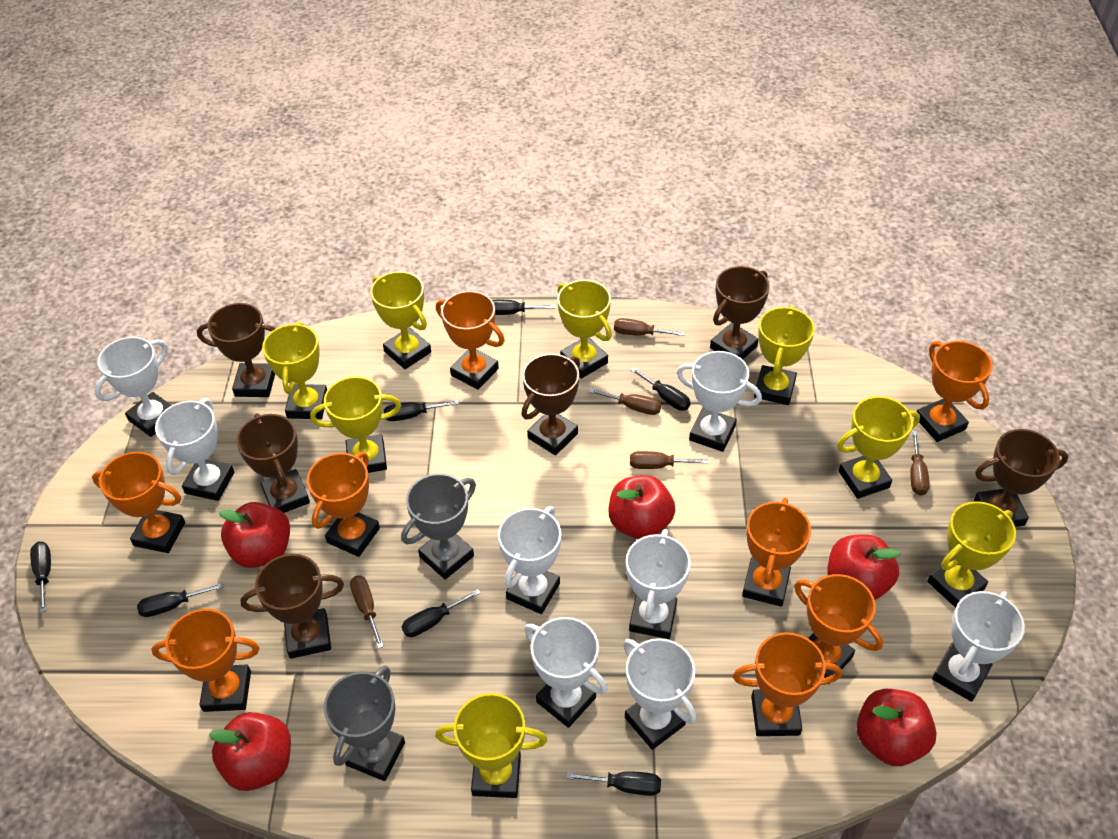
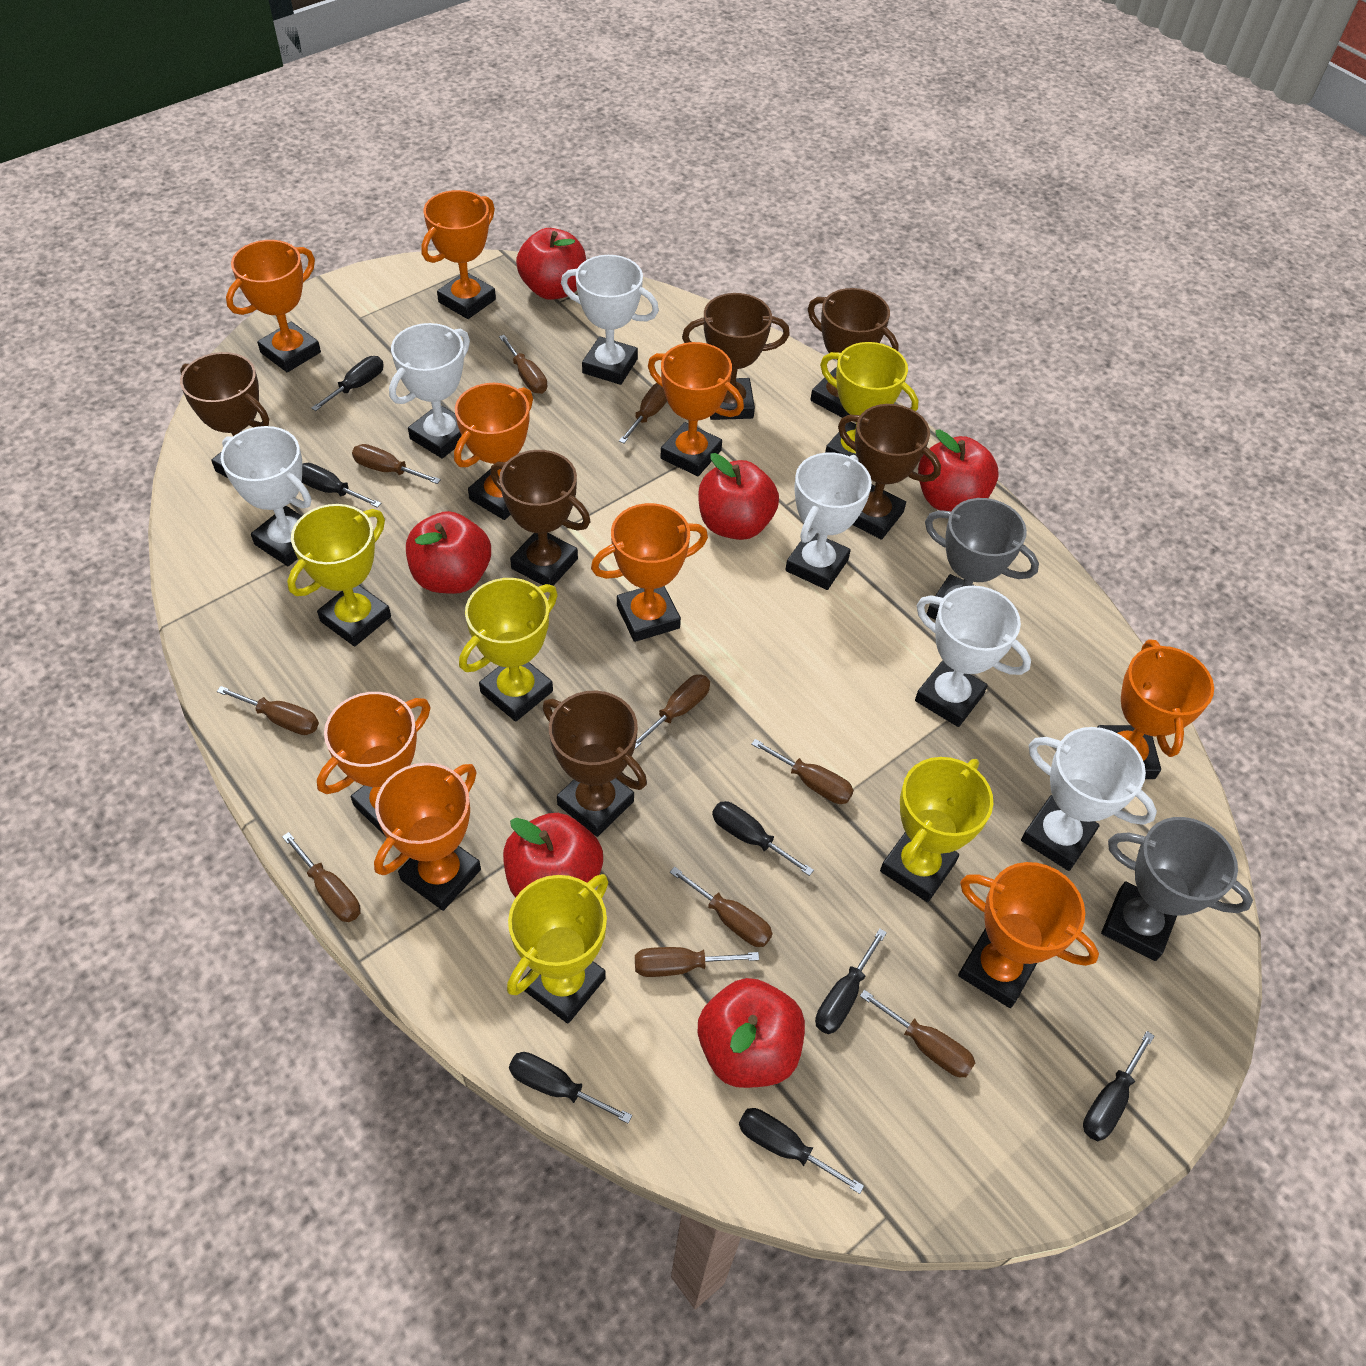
brown screwdriver: 5 -> 10
orange trophy: 8 -> 9
red apple: 5 -> 6
white trophy: 8 -> 6
yellow trophy: 8 -> 5

